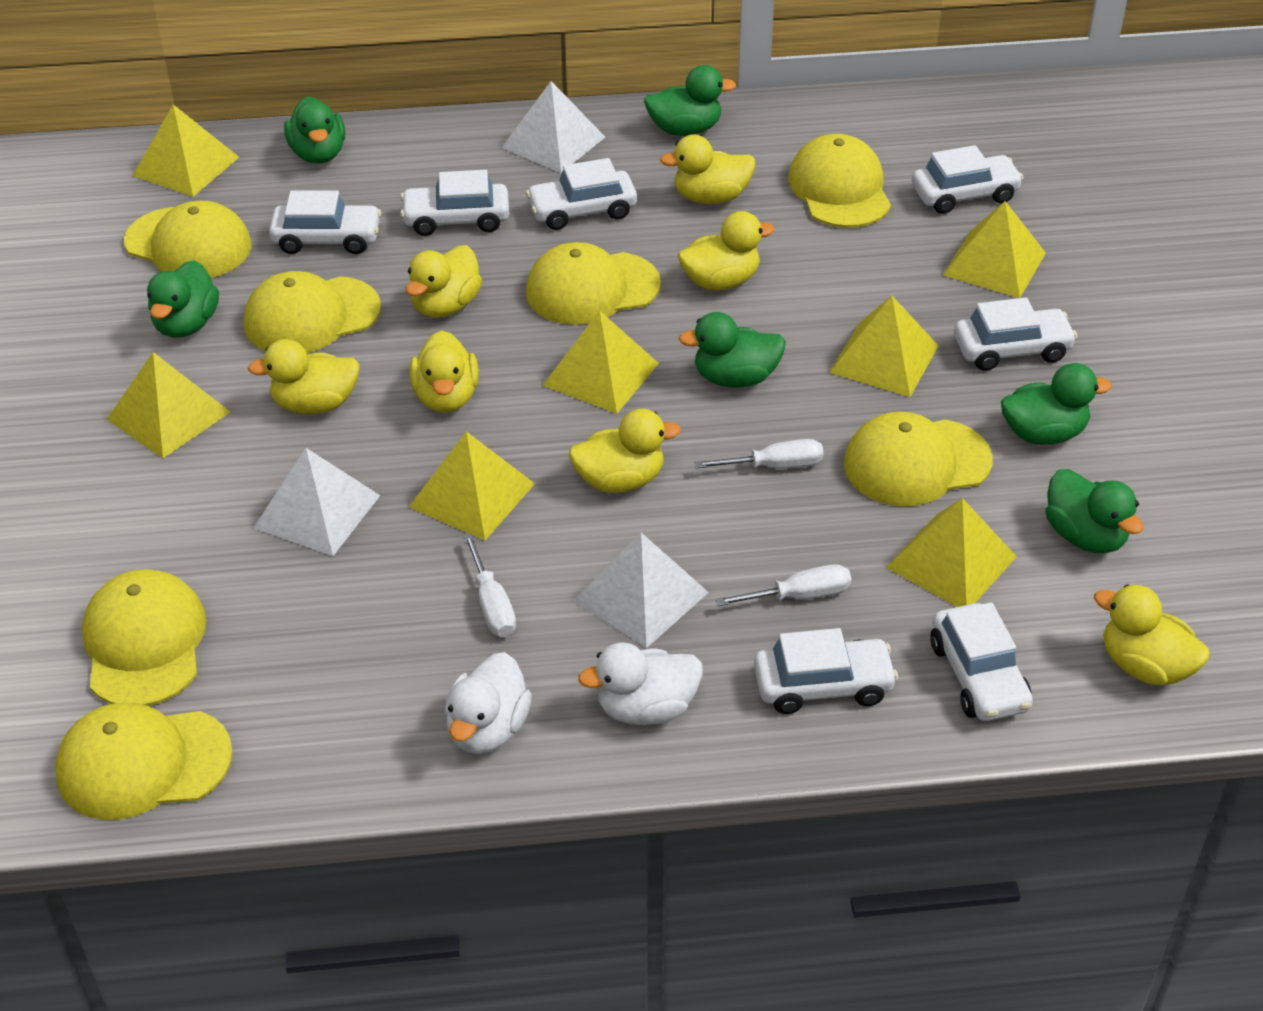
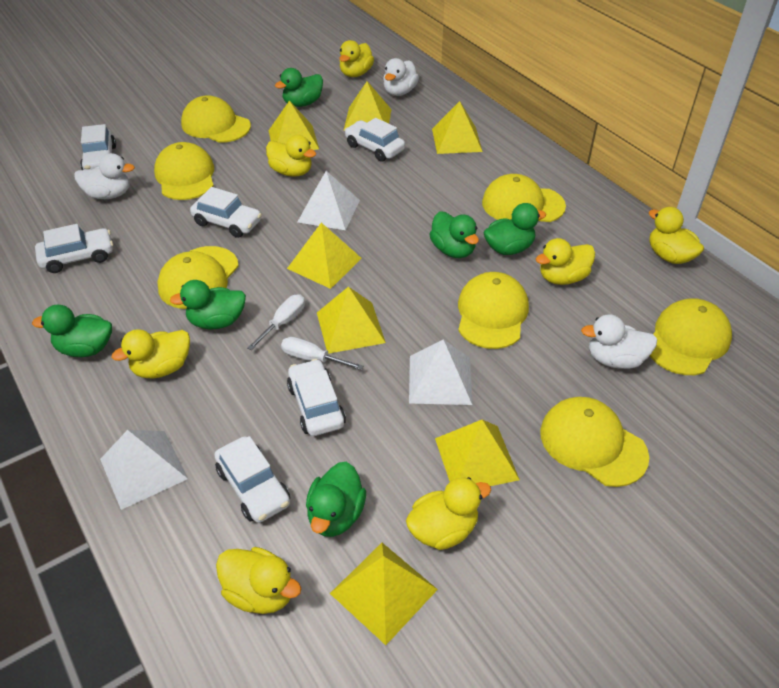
white car: 7 -> 6
white duck: 2 -> 3
white screwdriver: 3 -> 2

